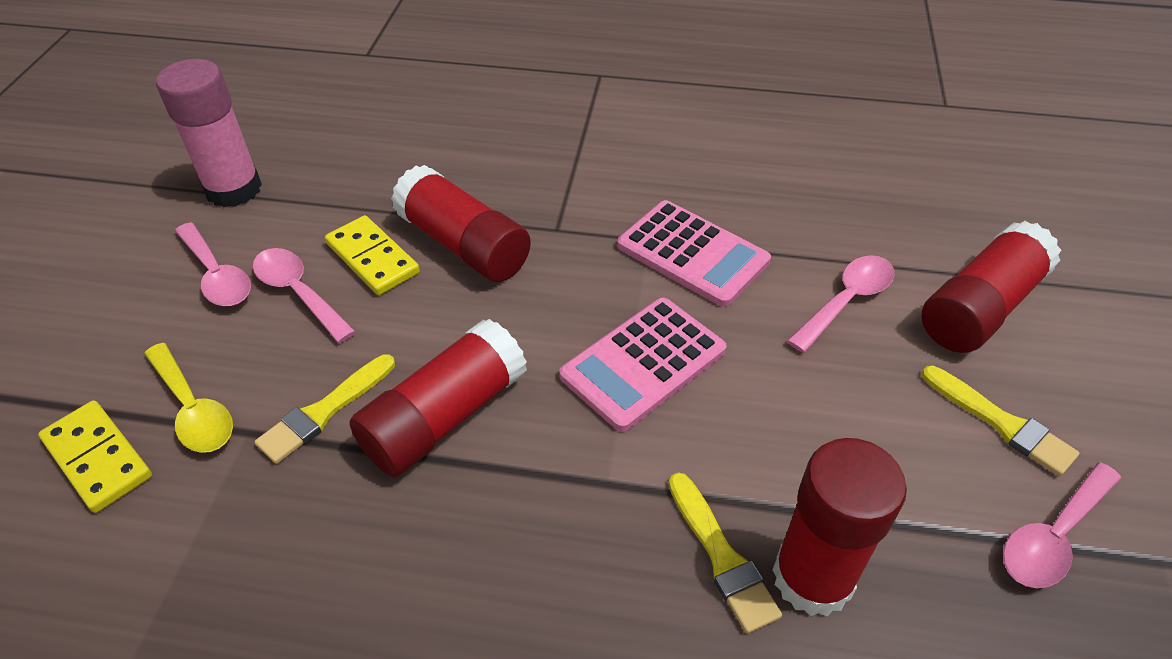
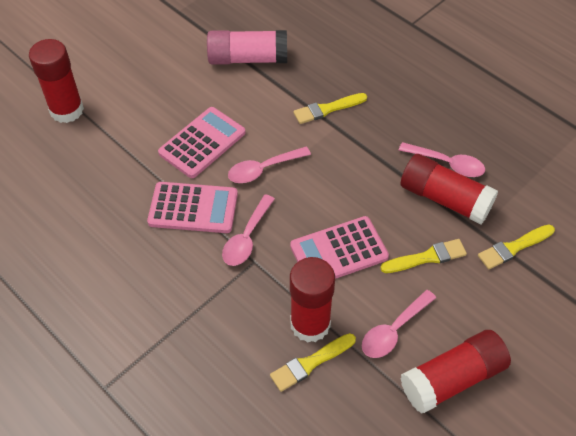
pink calculator: 2 -> 3
yellow brush: 3 -> 4
yellow domino: 2 -> 0
yellow spoon: 1 -> 0

